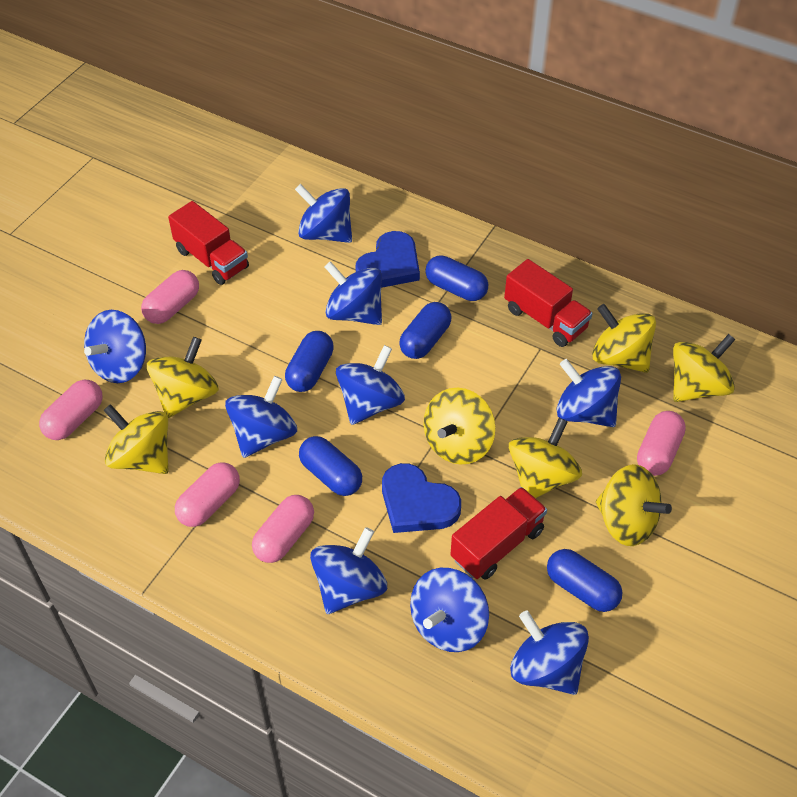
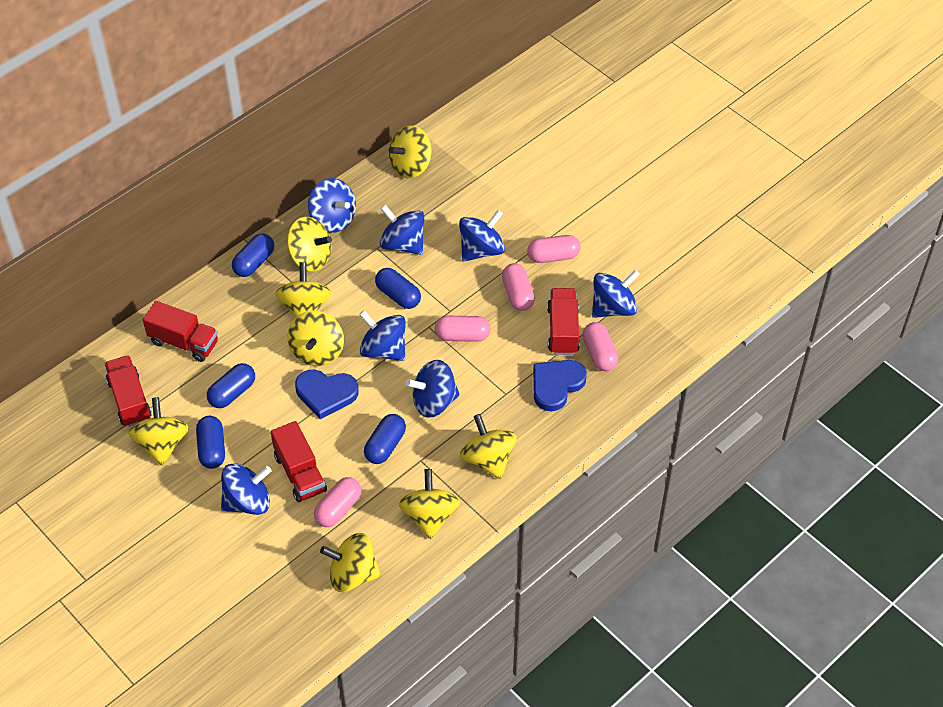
blue spinning top: 9 -> 7
red truck: 3 -> 4
yellow spinning top: 7 -> 8

